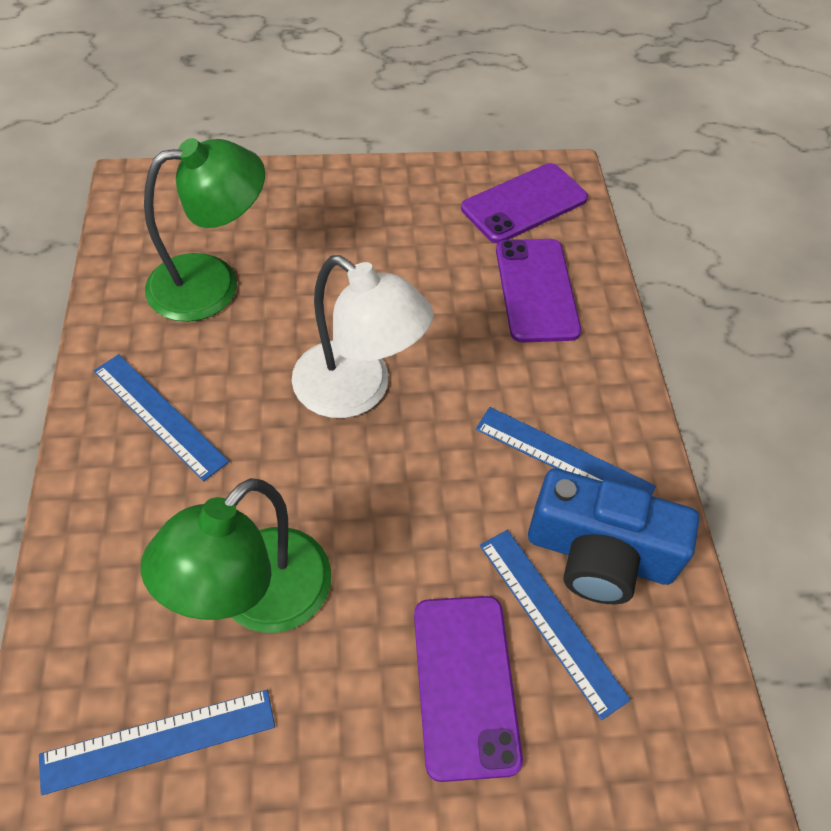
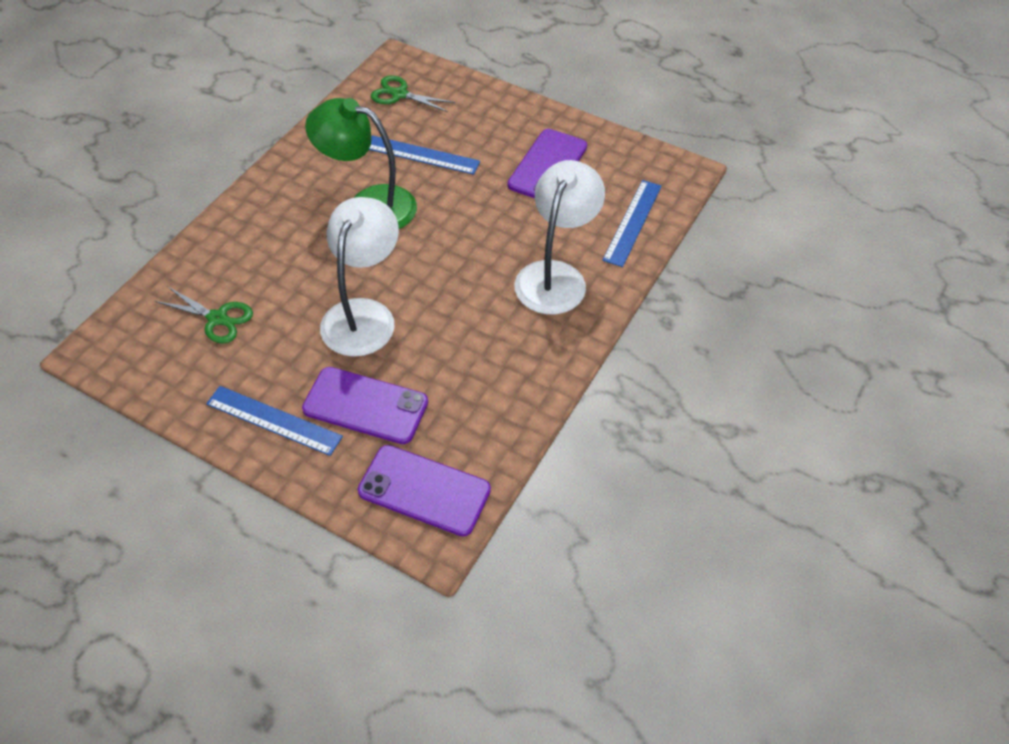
blue camera: 1 -> 0
blue ruler: 4 -> 3
green lamp: 2 -> 1
green scissors: 0 -> 2
white lamp: 1 -> 2

